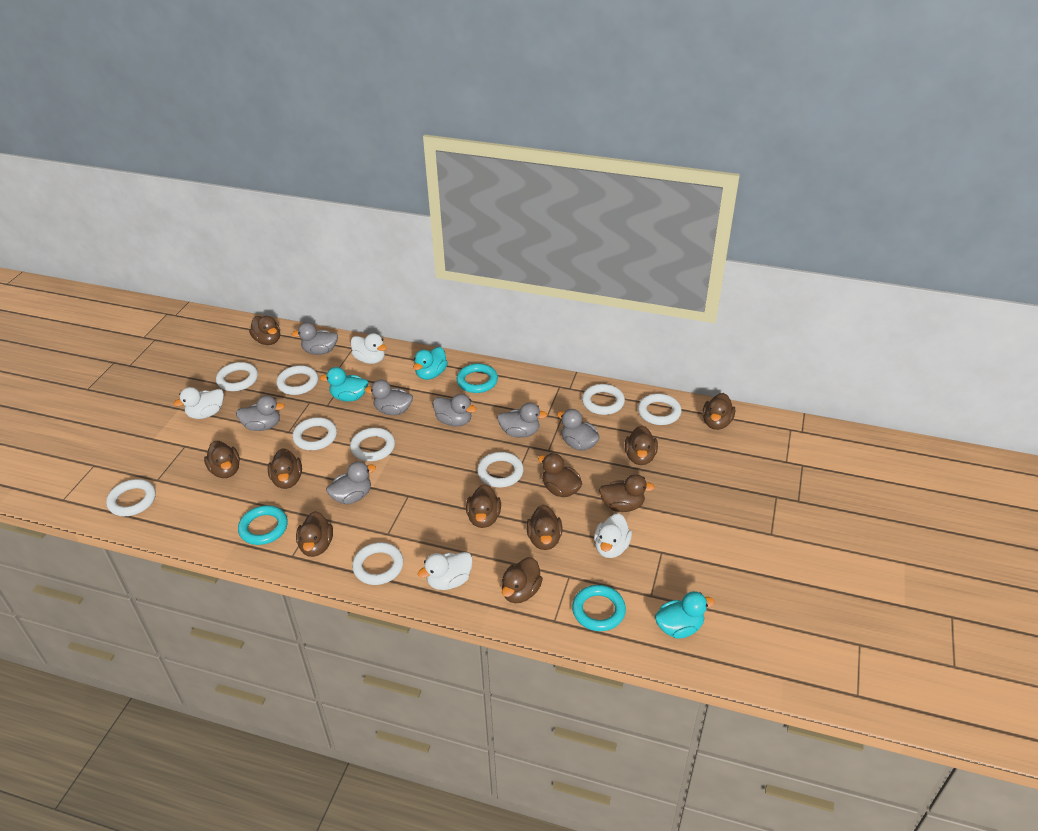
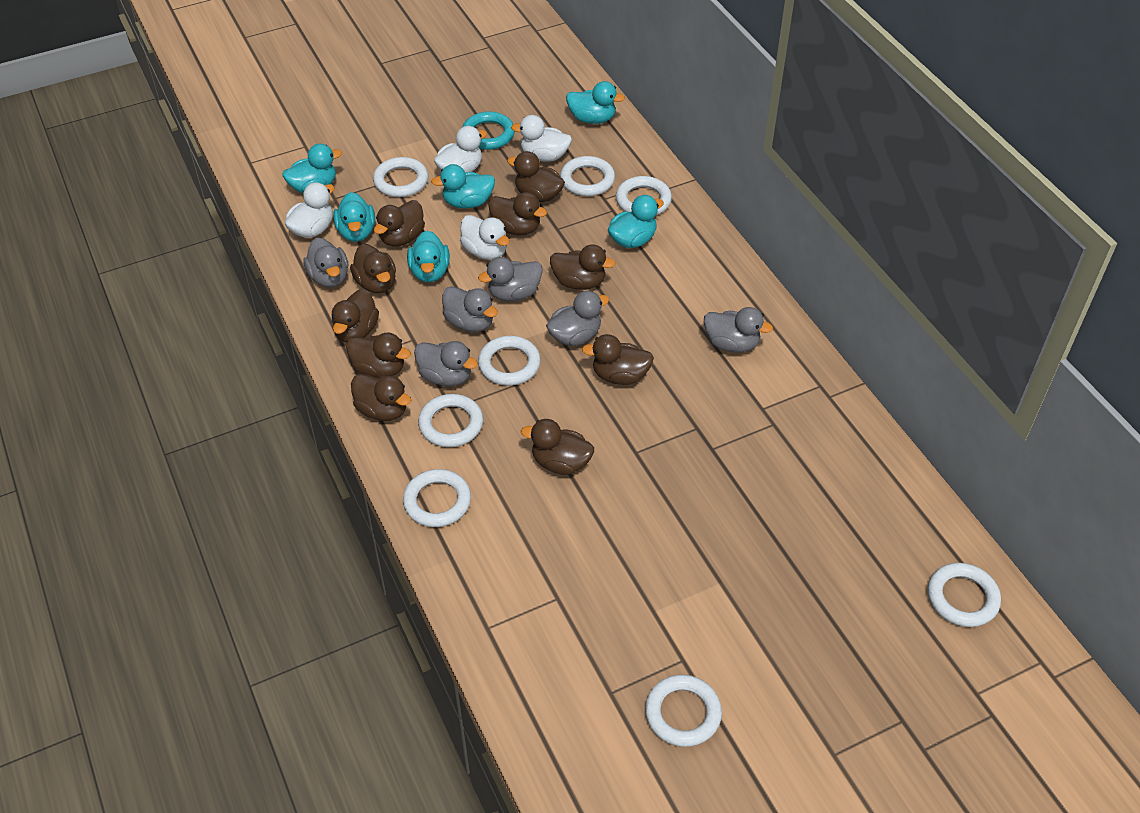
brown duck: 11 -> 10
grey duck: 7 -> 6
turquoise duck: 3 -> 6
turquoise ring: 3 -> 1
white ring: 9 -> 8

